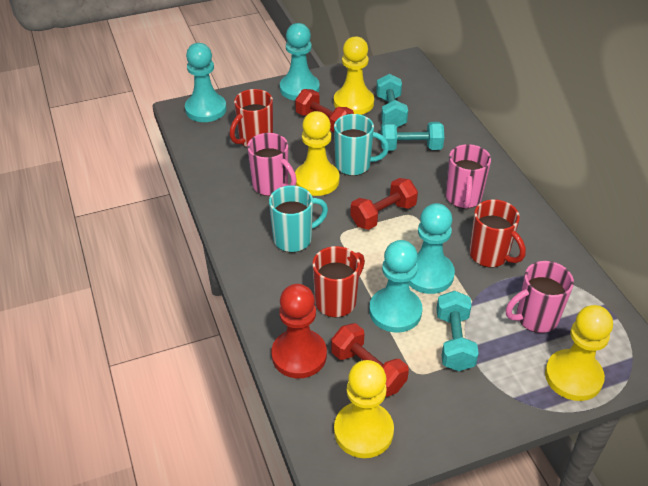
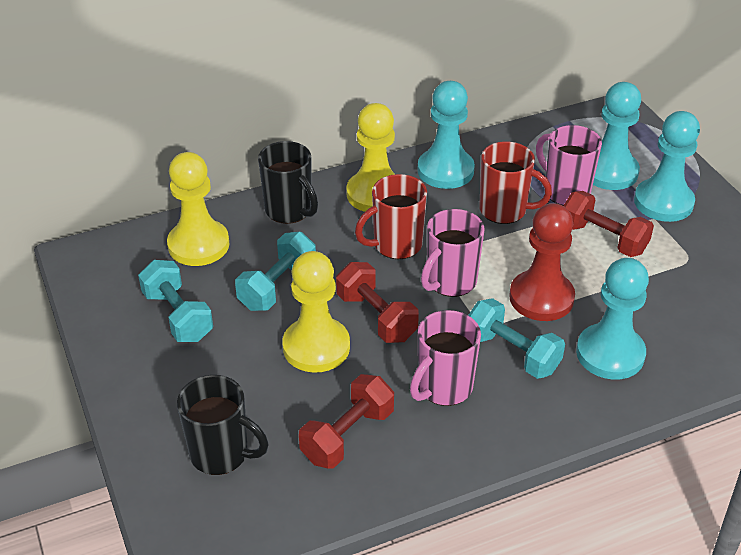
black mug: 0 -> 2
red mug: 3 -> 2
turquoise mug: 2 -> 0
yellow pawn: 4 -> 3

